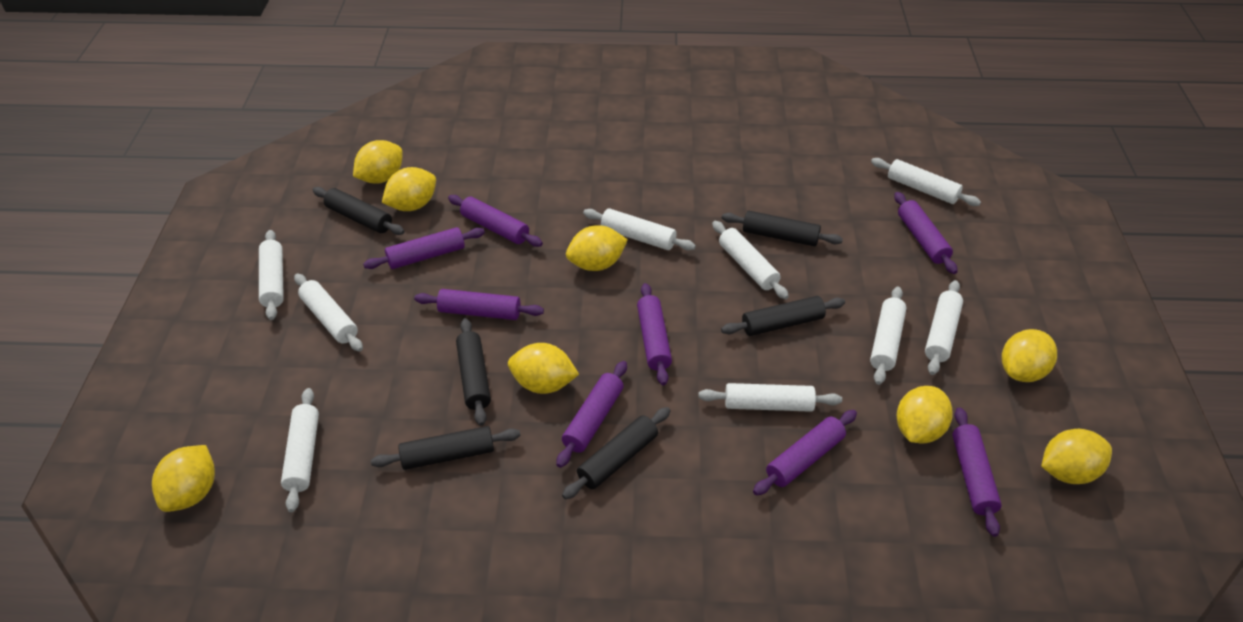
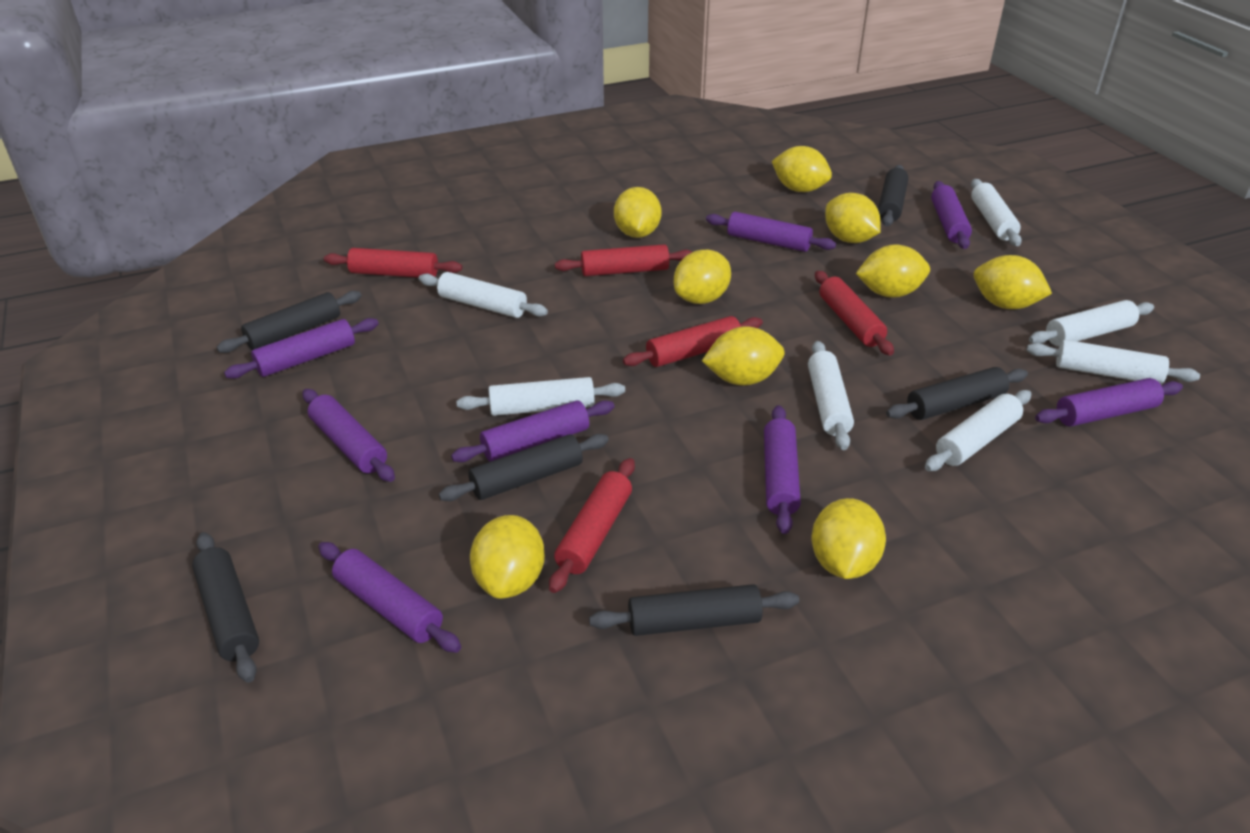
red rolling pin: 0 -> 5
white rolling pin: 9 -> 7
yellow lemon: 8 -> 9

